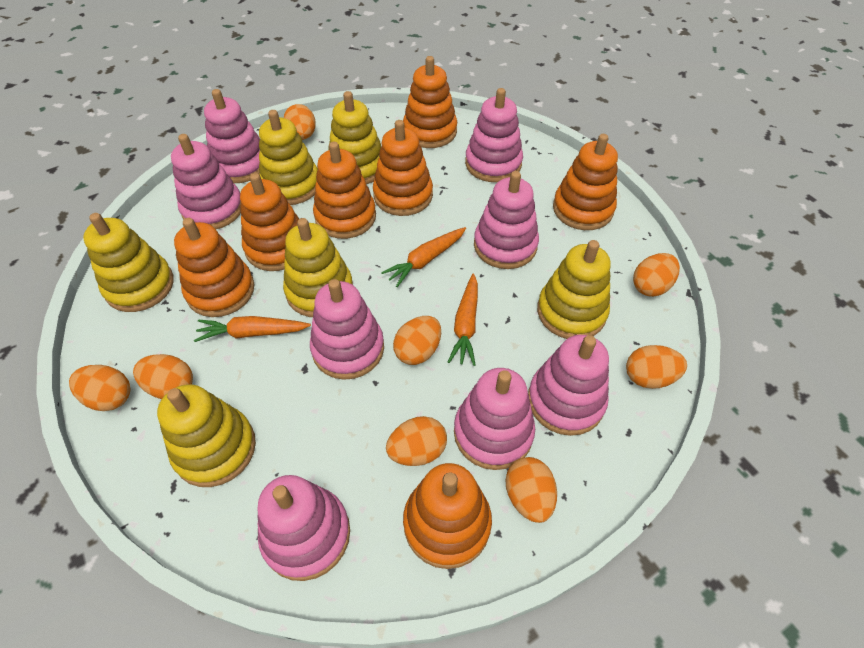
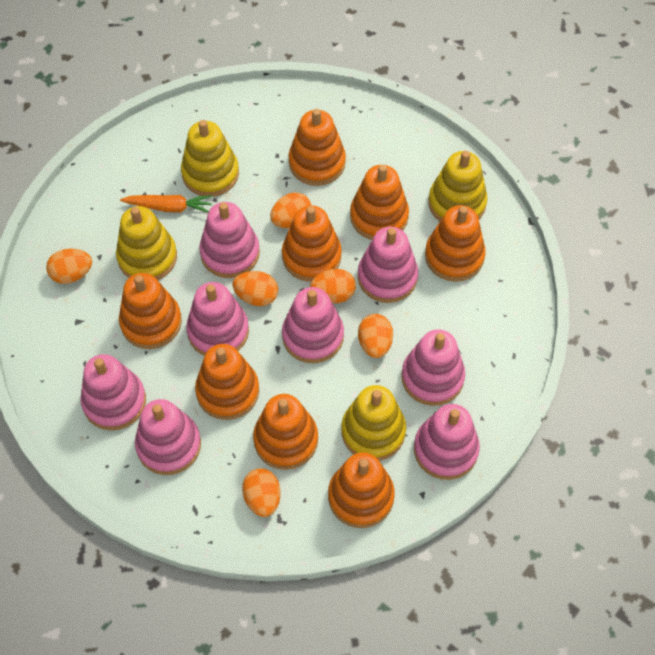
orange carrot: 3 -> 1
orange egg: 8 -> 6
orange stacking toy: 7 -> 8
yellow stacking toy: 6 -> 4

